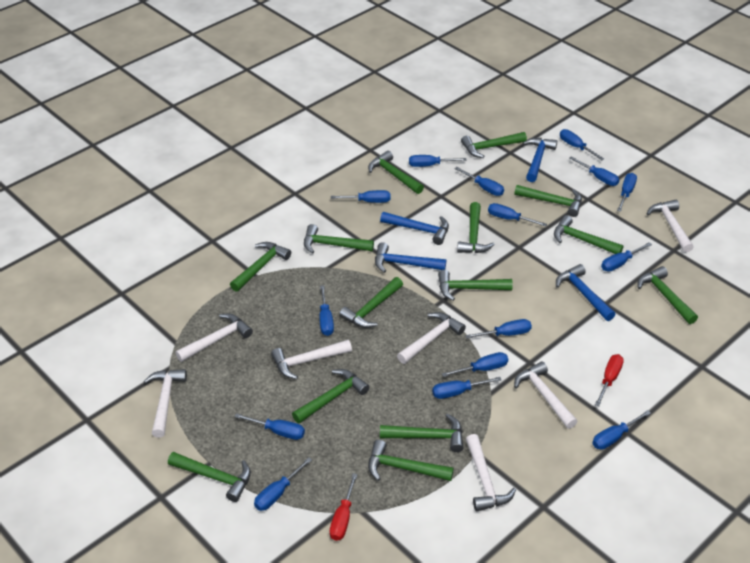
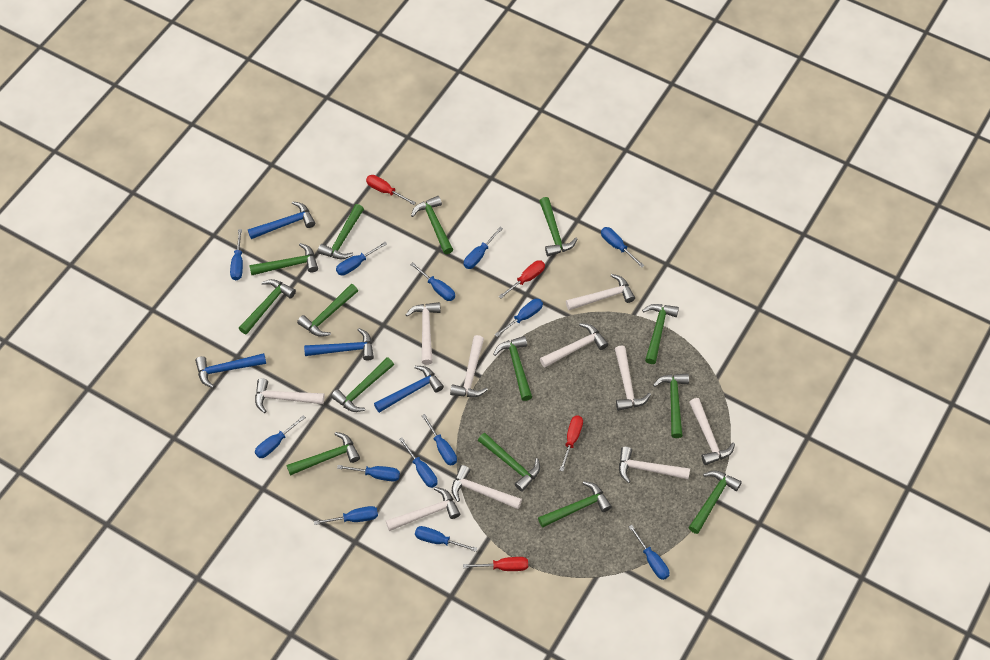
blue screwdriver: 15 -> 13
red screwdriver: 2 -> 4
white hammer: 7 -> 10

